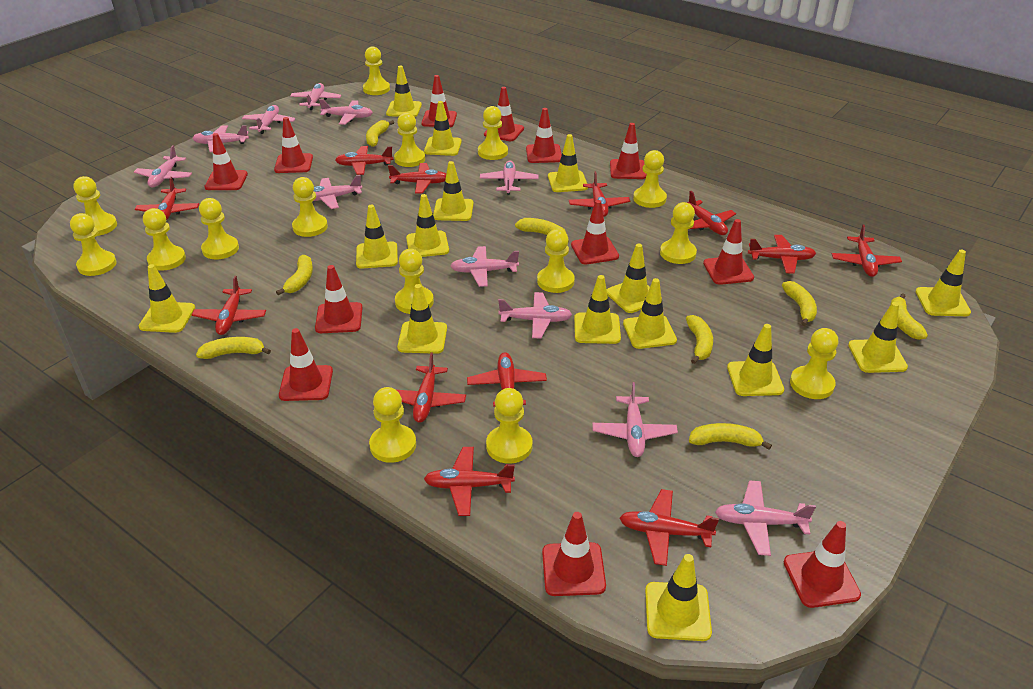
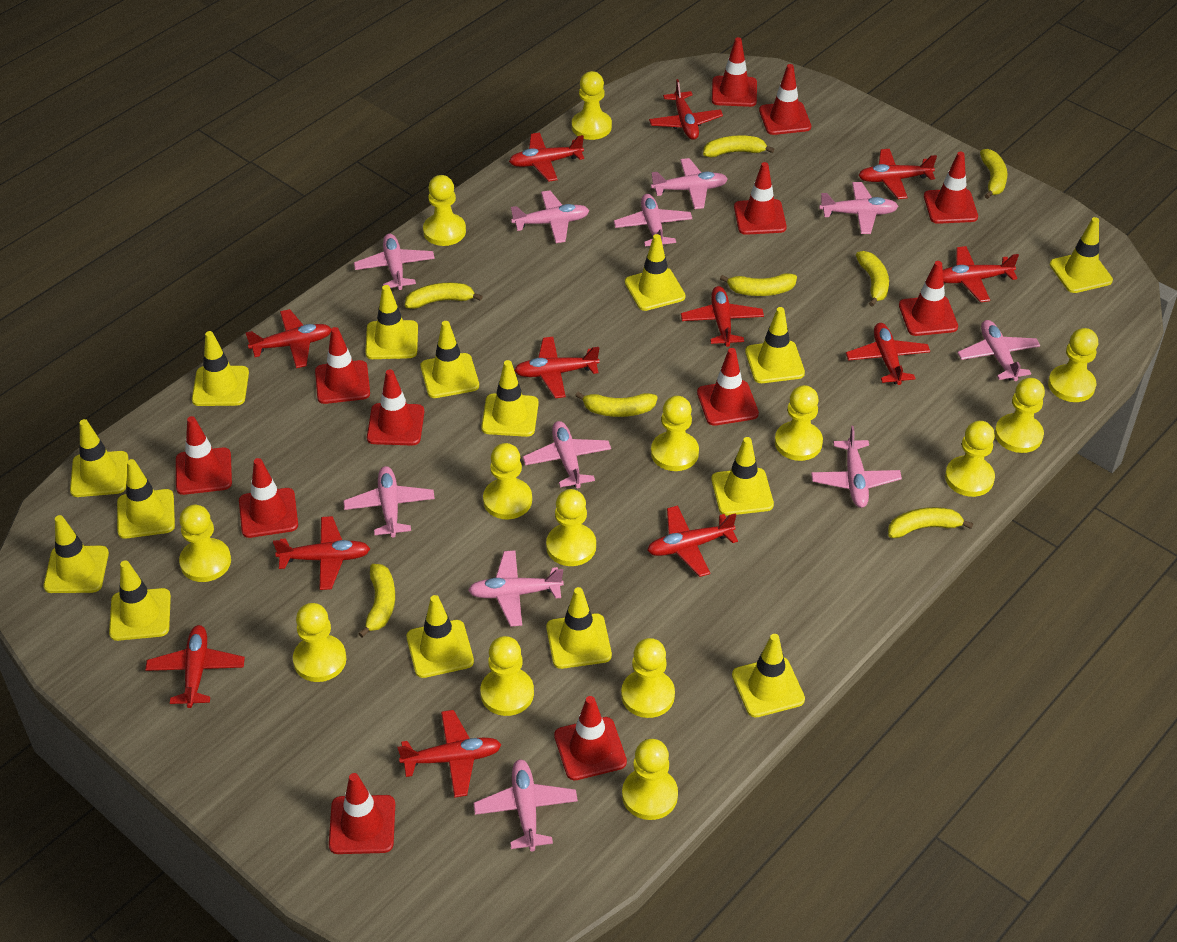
yellow pawn: 15 -> 14

